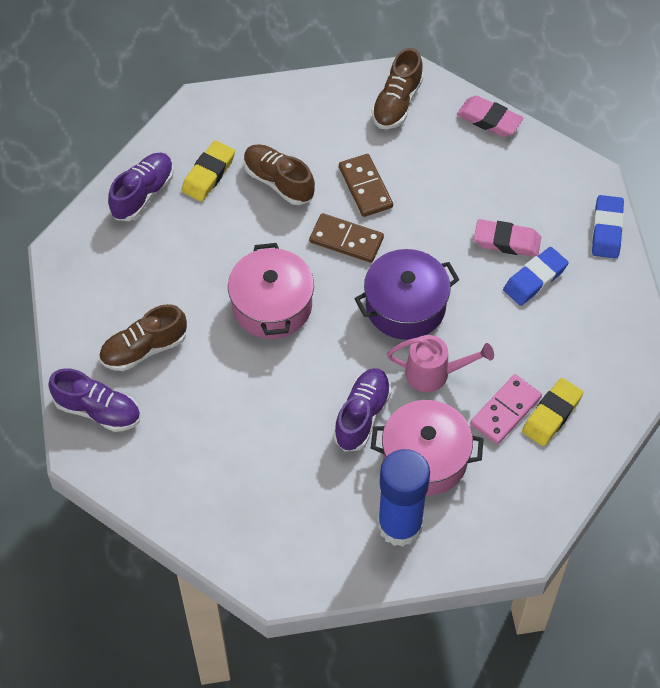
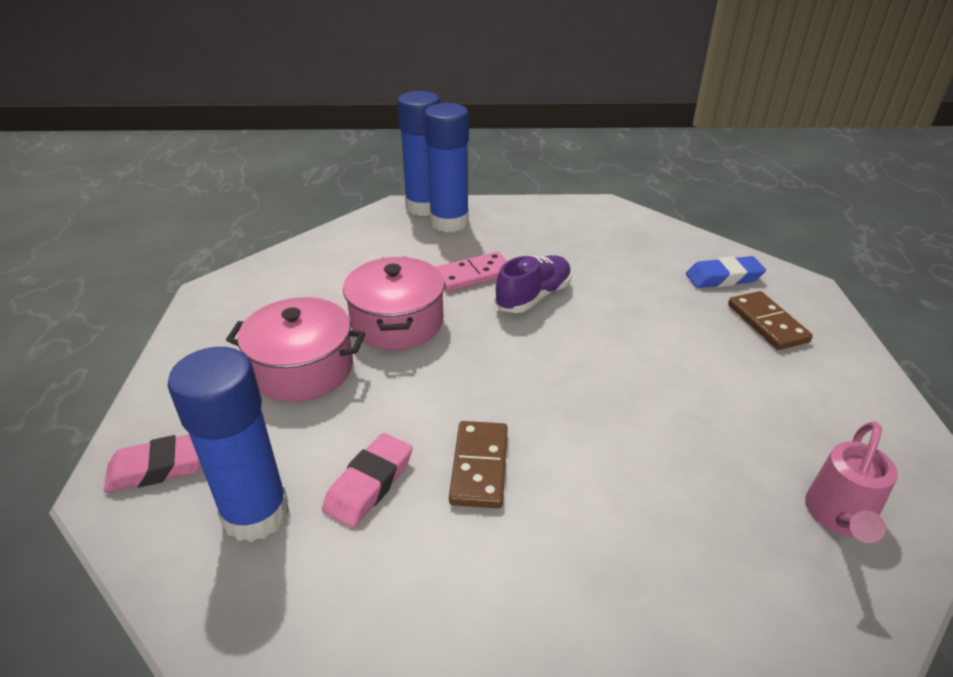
blue eraser: 2 -> 1
blue glue stick: 1 -> 3
brown shoe: 3 -> 0
purple pot: 1 -> 0
purple shoe: 3 -> 1
yellow eraser: 2 -> 0

